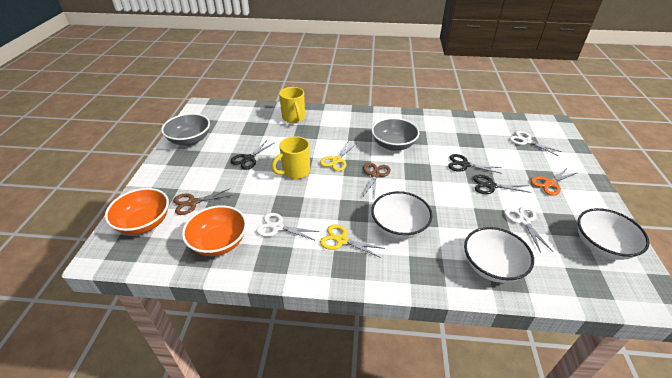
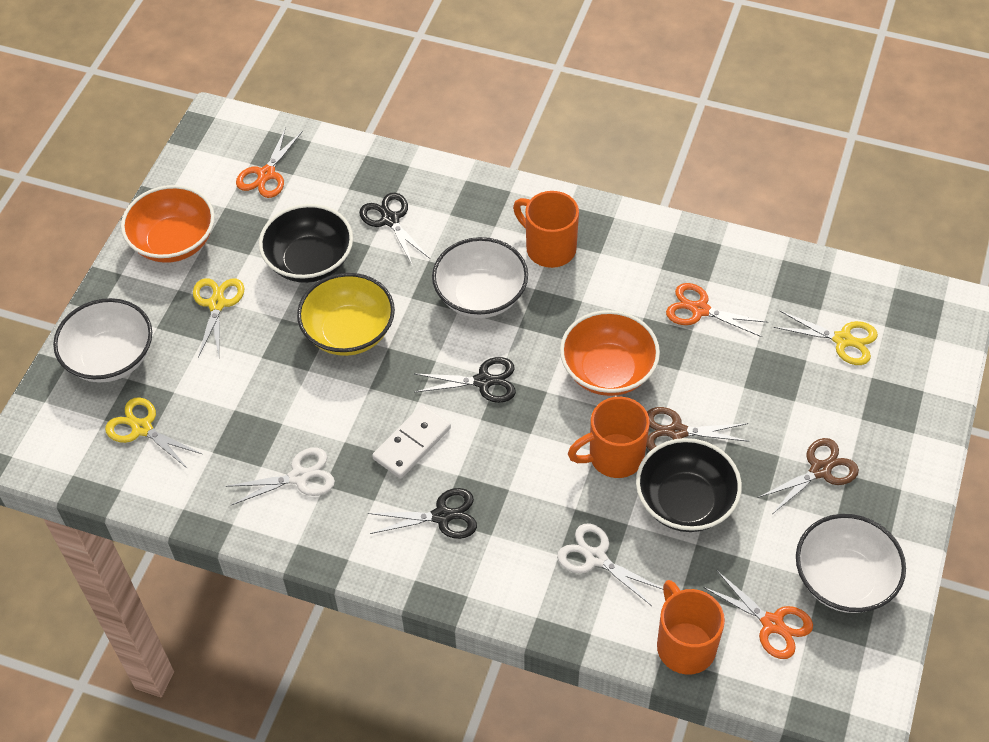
black bowl: 0 -> 2
grey bowl: 2 -> 0
orange mug: 0 -> 3
orange scissors: 1 -> 3
white domino: 0 -> 1
white scissors: 3 -> 2
yellow bowl: 0 -> 1
yellow mug: 2 -> 0
yellow scissors: 2 -> 3

